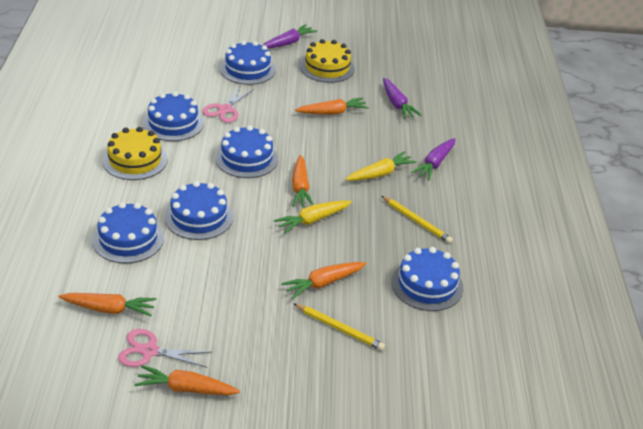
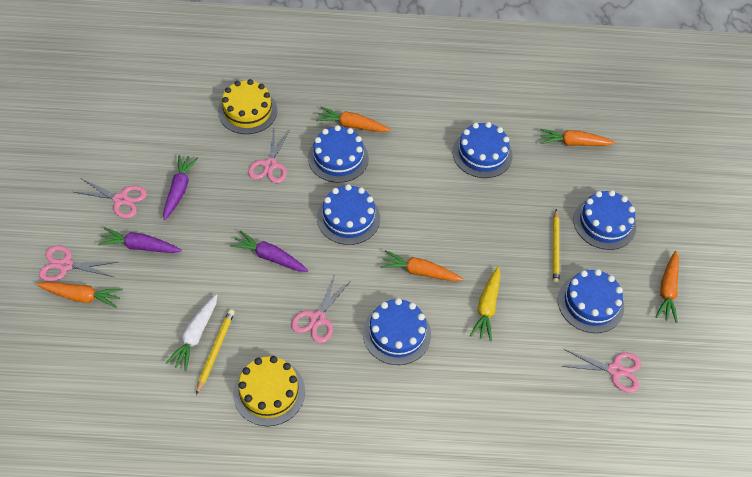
pink scissors: 2 -> 5
white carrot: 0 -> 1
yellow carrot: 2 -> 1

